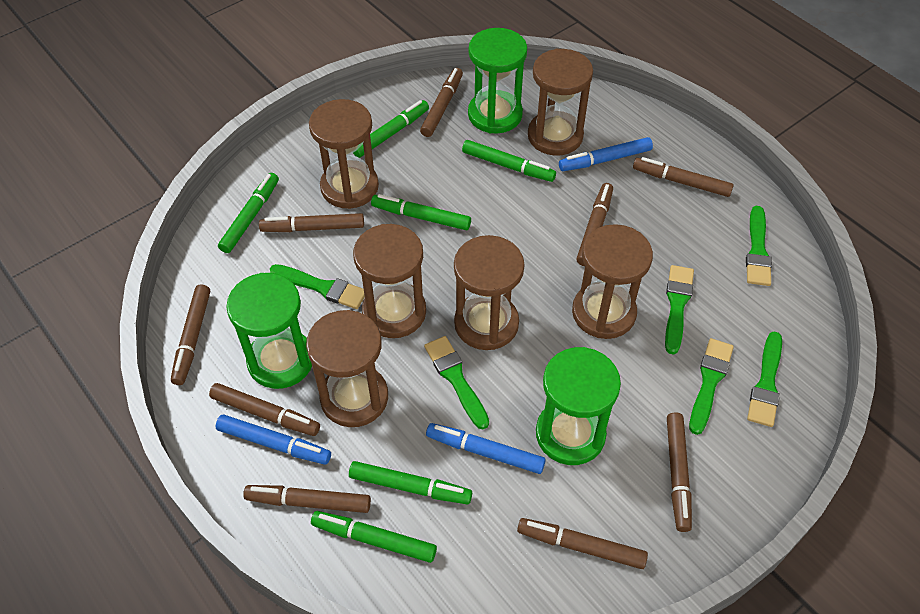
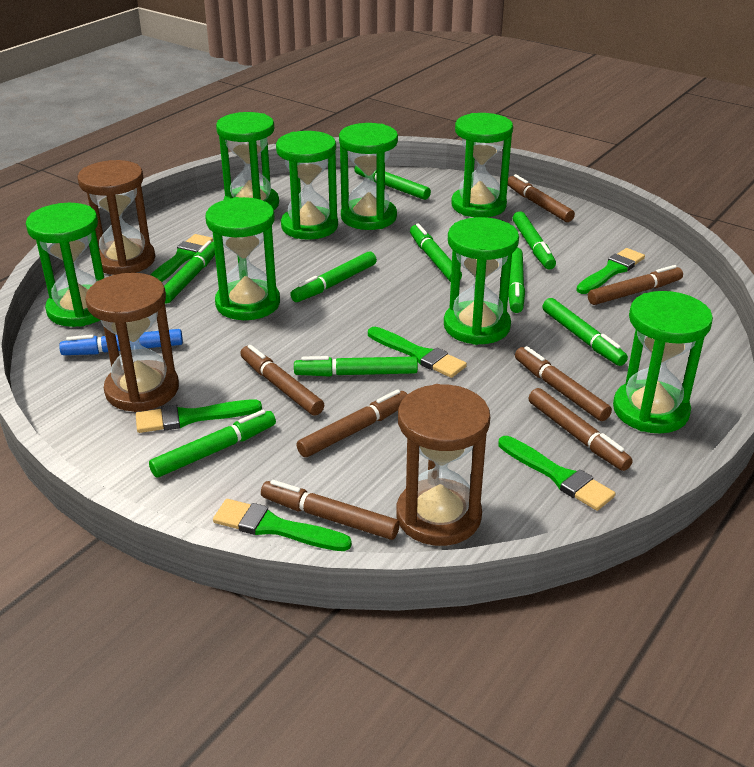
blue marker: 3 -> 1
brown hourglass: 6 -> 3
brown marker: 9 -> 7
green hourglass: 3 -> 8
green marker: 6 -> 9

